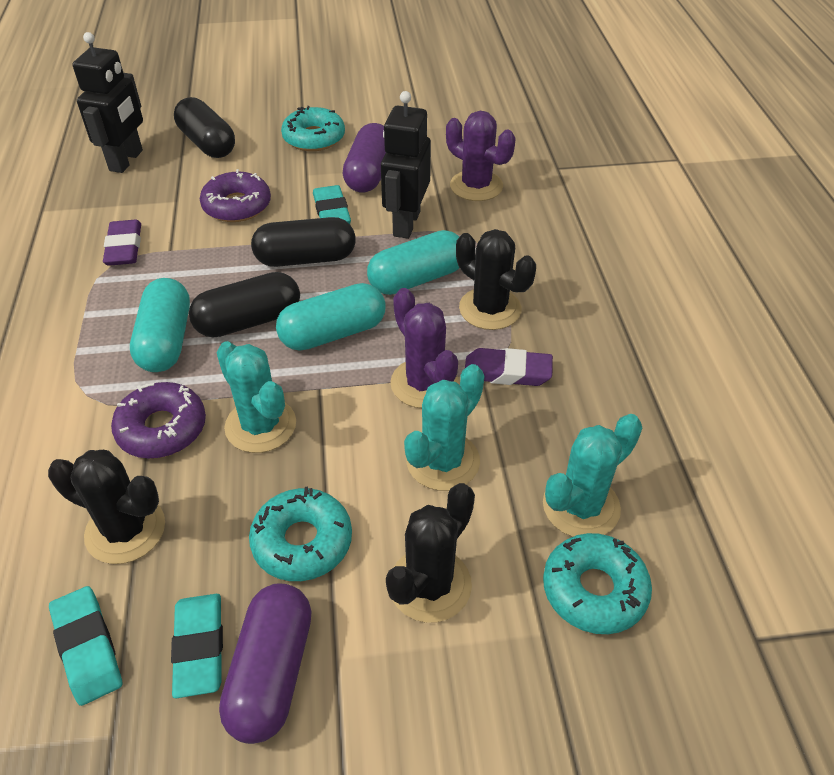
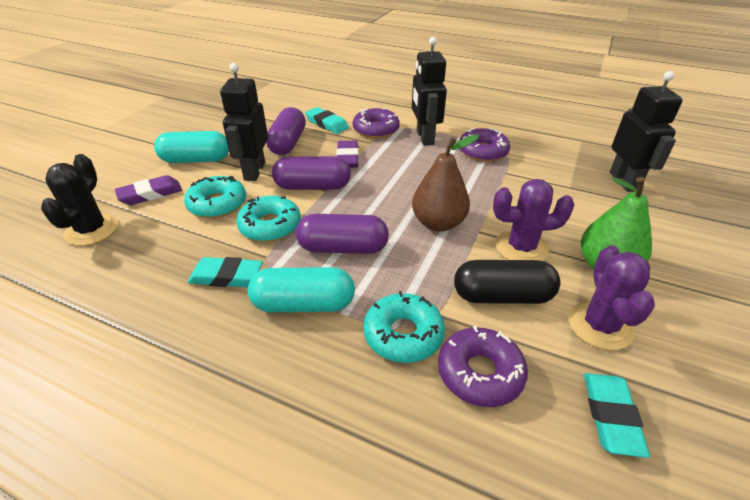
black cactus: 3 -> 1
black capsule: 3 -> 1
black robot: 2 -> 3
brown pear: 0 -> 1
green pear: 0 -> 1
purple capsule: 2 -> 3
purple donut: 2 -> 3
turquoise cactus: 3 -> 0
turquoise capsule: 3 -> 2

